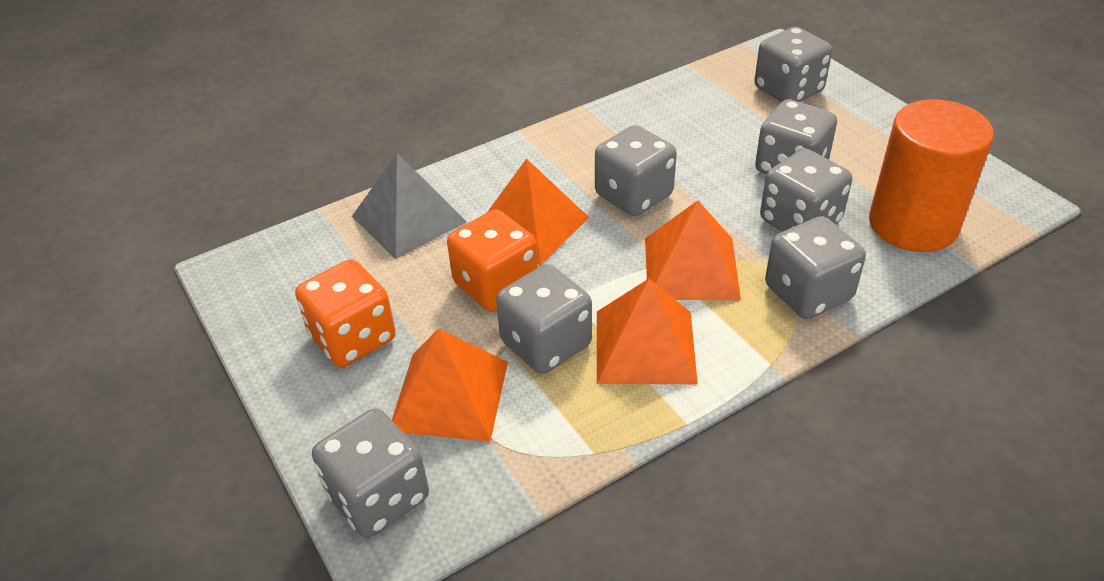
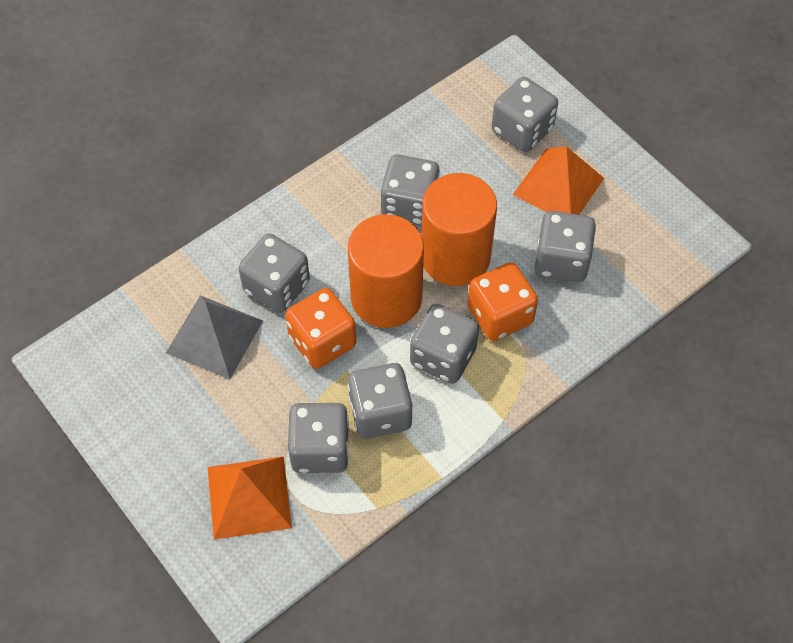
orange cylinder: 1 -> 2
orange pyramid: 4 -> 2

